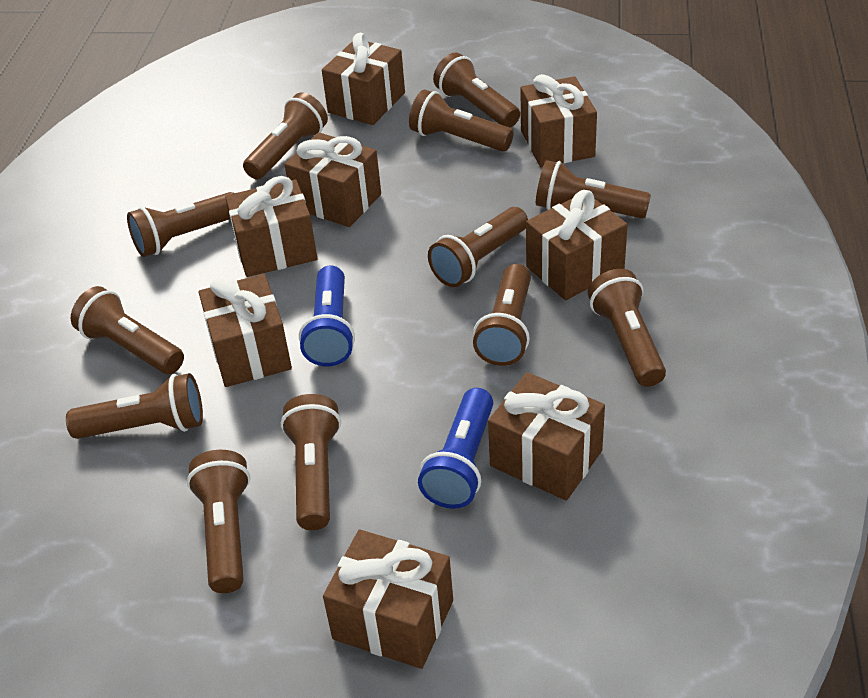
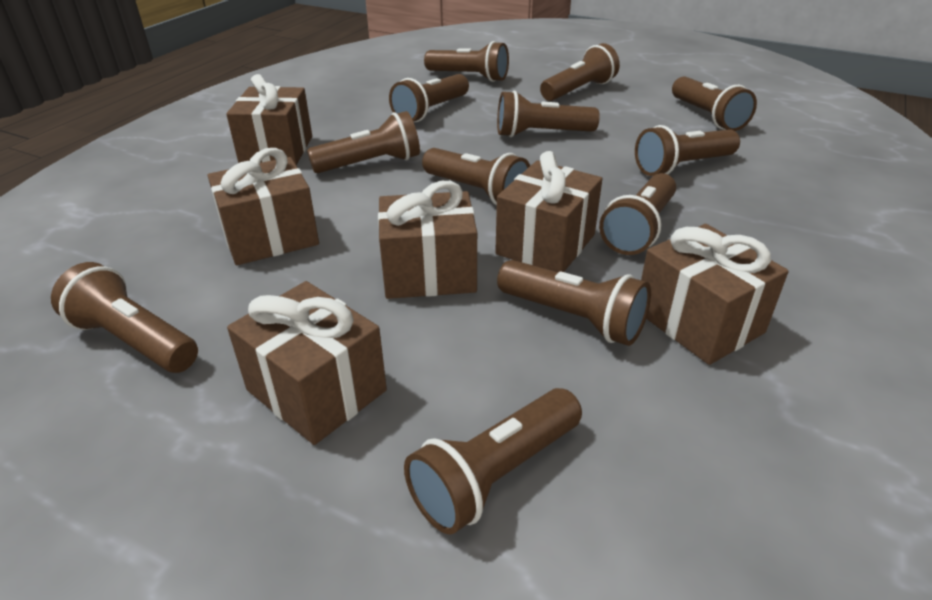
blue flashlight: 2 -> 0
brown gift: 8 -> 6

